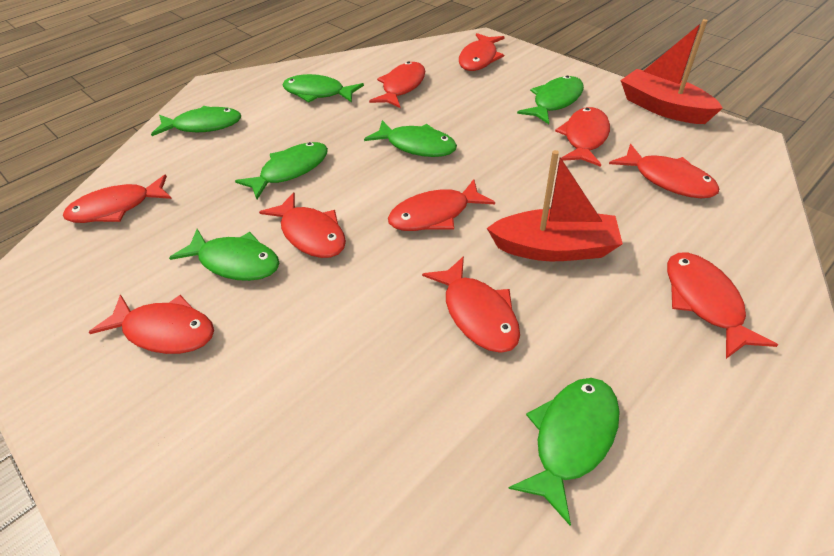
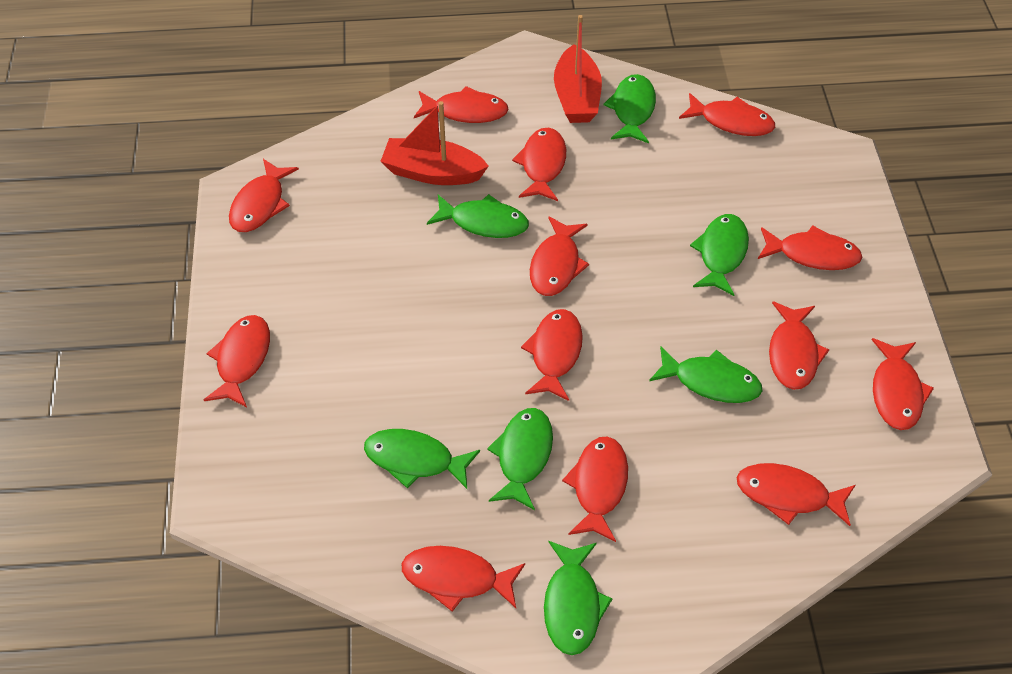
red fish: 10 -> 13

